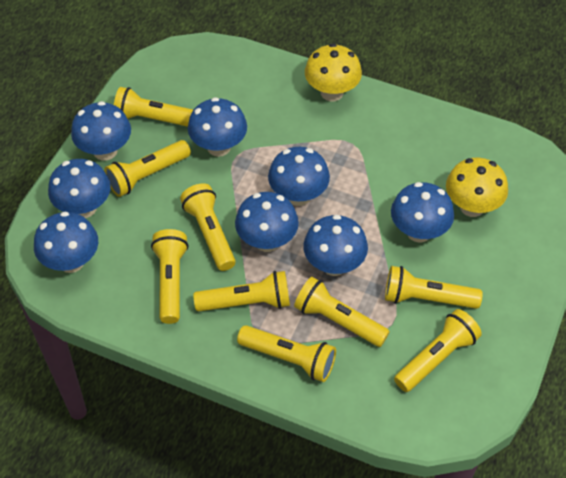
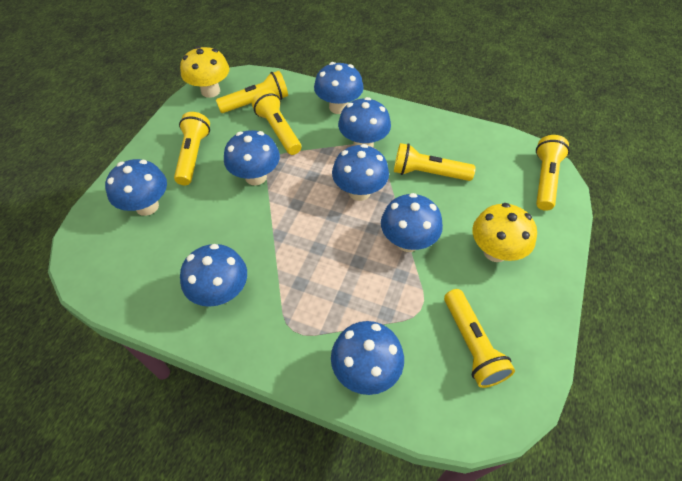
yellow flashlight: 9 -> 6

